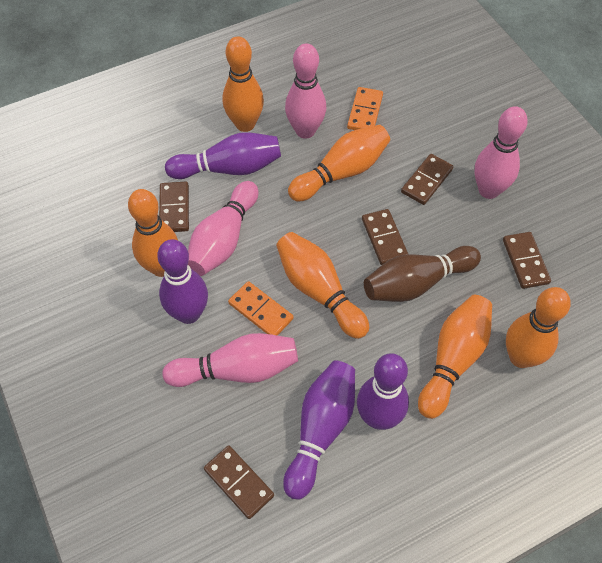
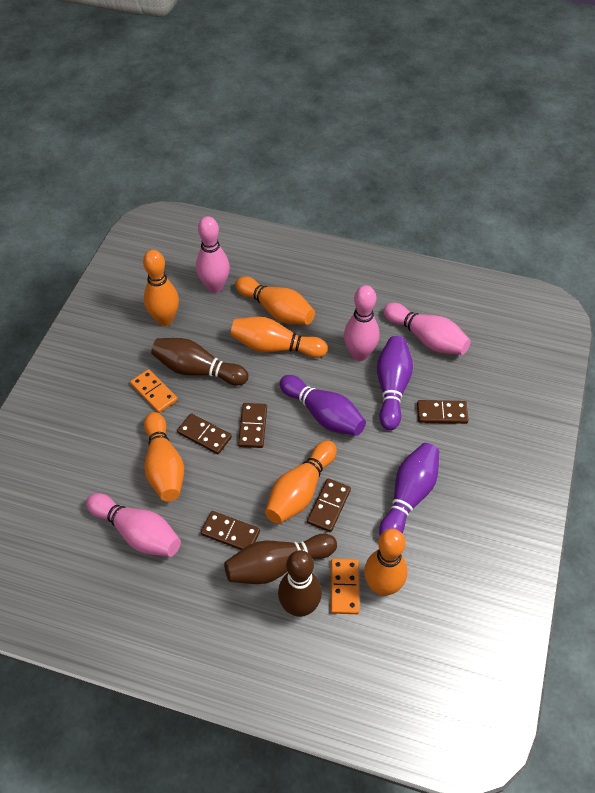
brown bowling pin: 1 -> 3
purple bowling pin: 4 -> 3

